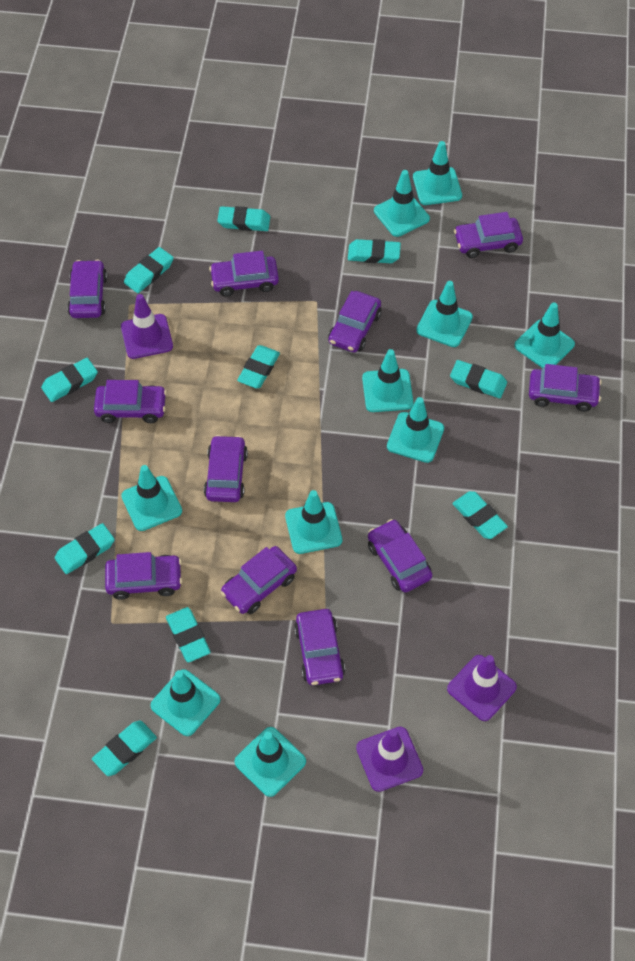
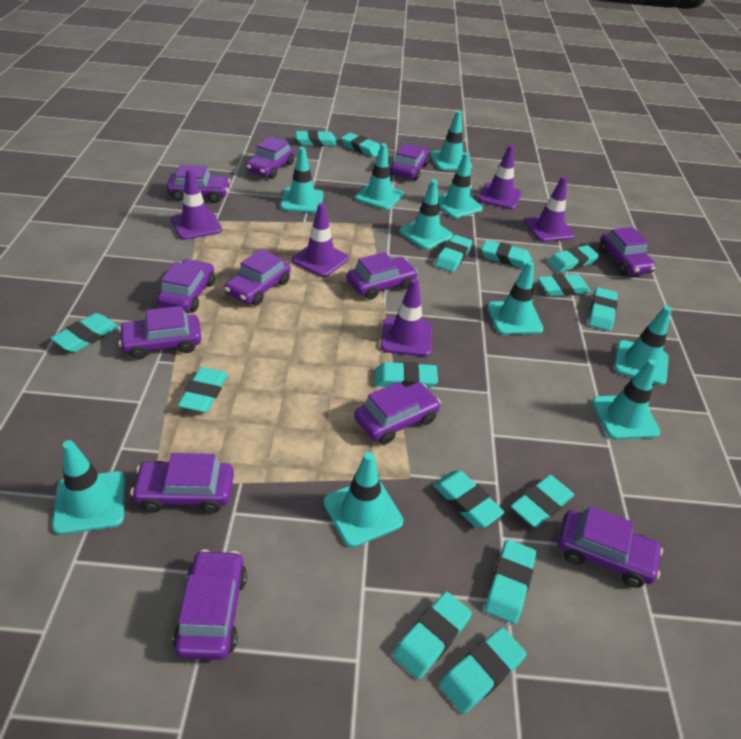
purple car: 11 -> 12
purple traffic cone: 3 -> 5
turquoise eraser: 10 -> 15

